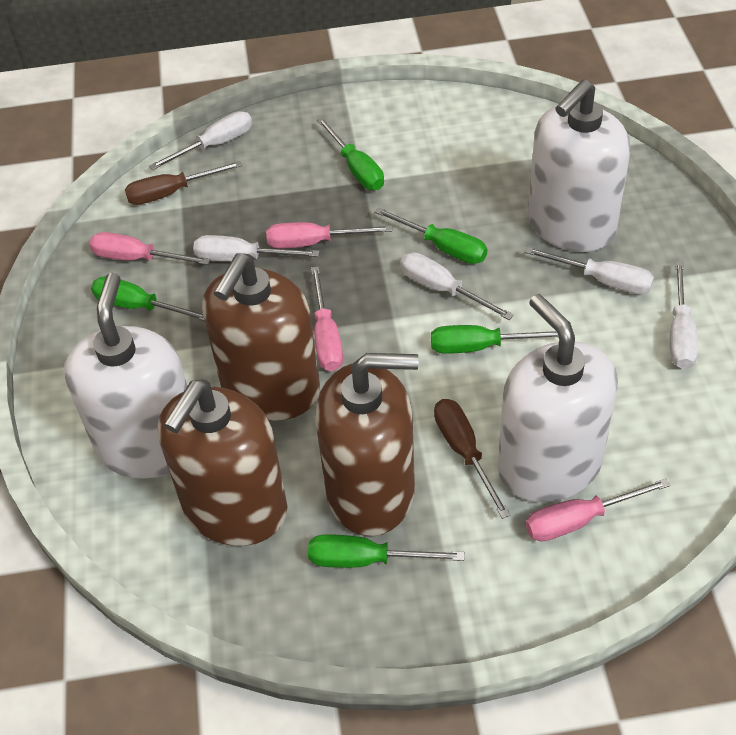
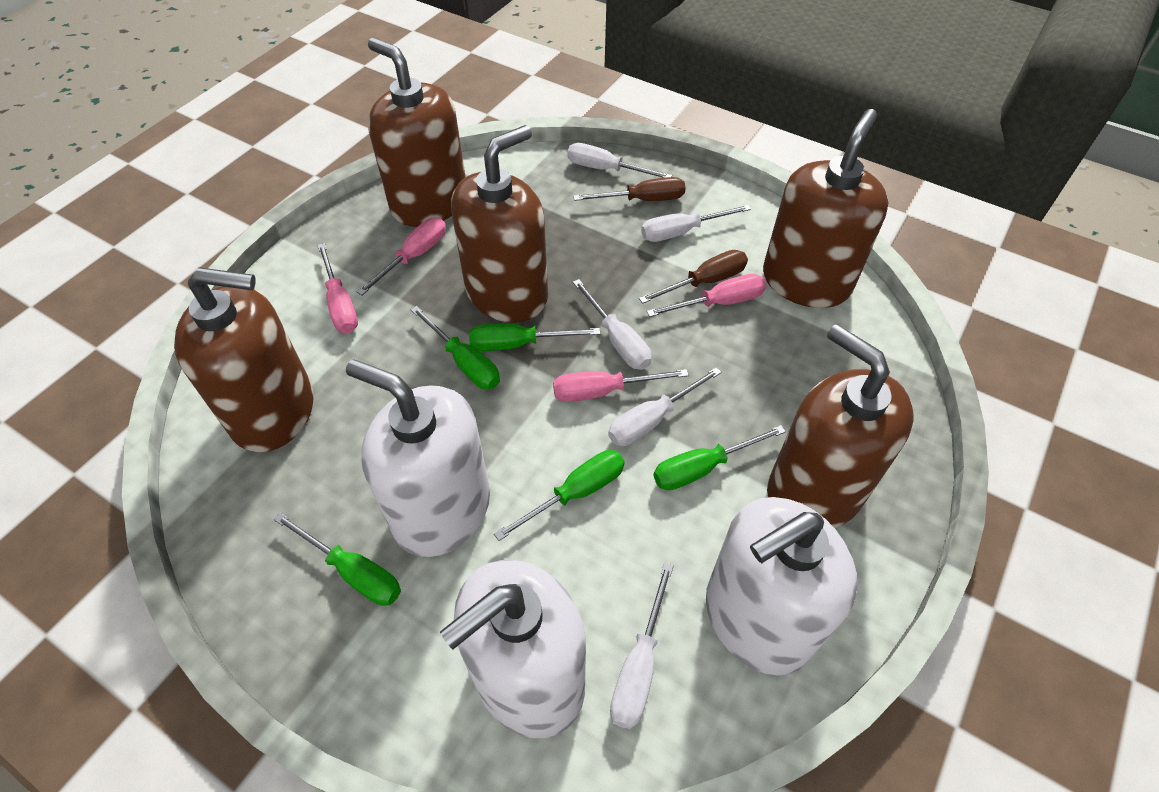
brown soap dispenser: 3 -> 5

